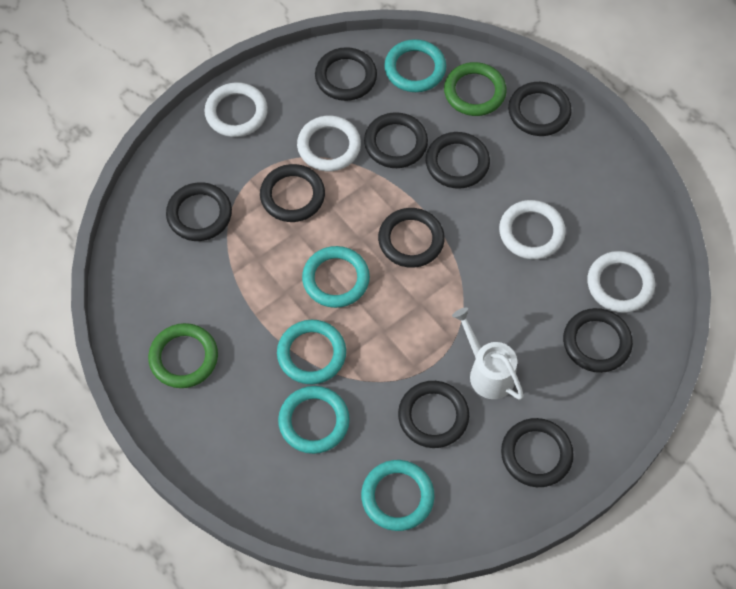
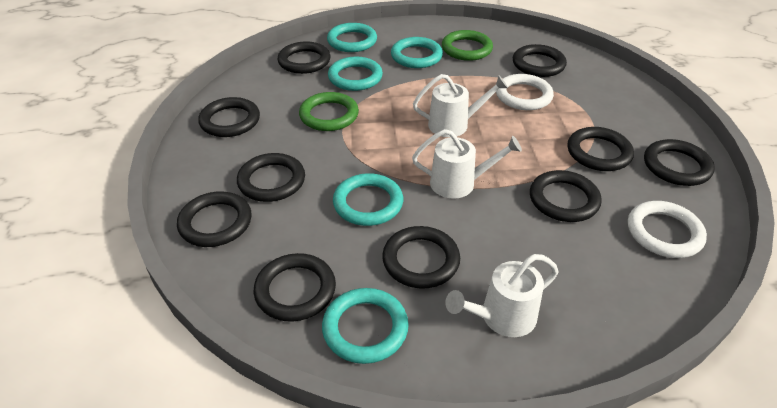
white ring: 4 -> 2
white watering can: 1 -> 3

